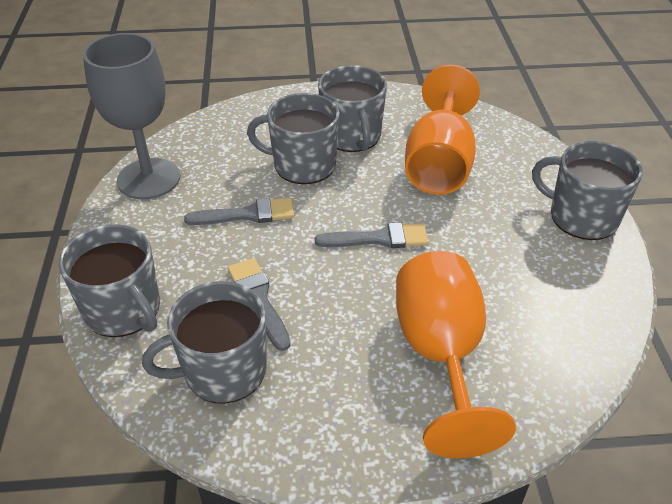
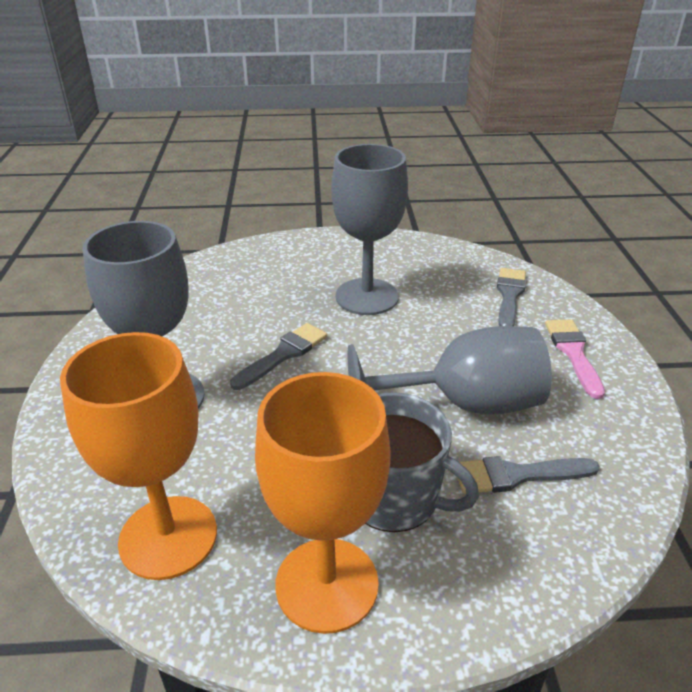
grey goblet: 1 -> 3
grey mug: 5 -> 1
pink brush: 0 -> 1

